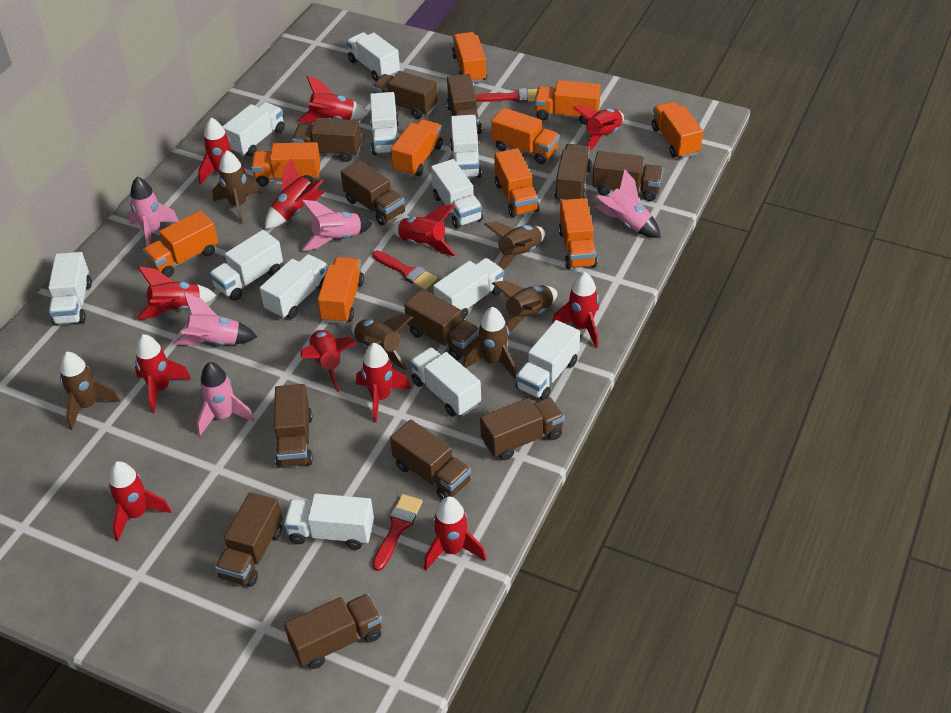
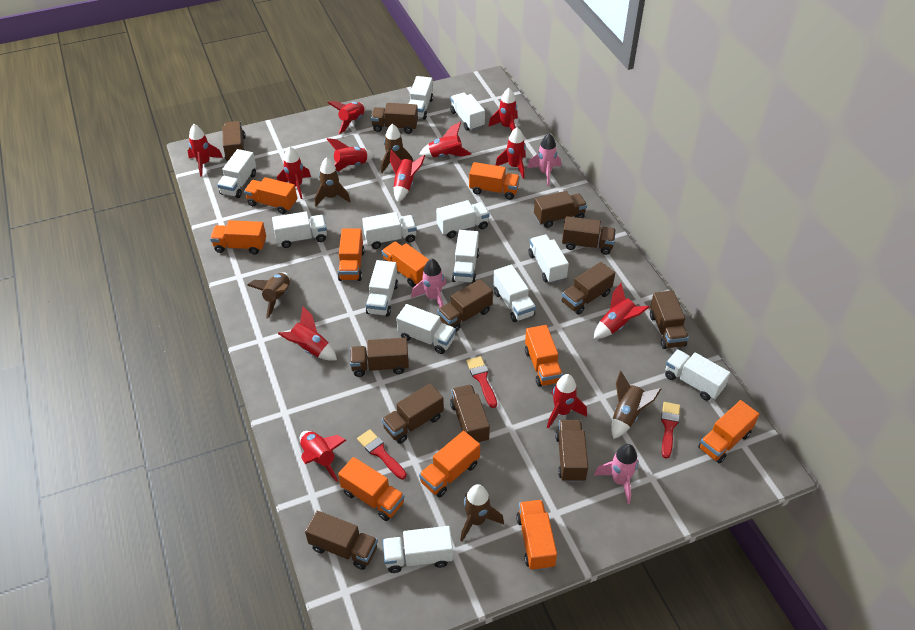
brown rocket: 6 -> 5
pink rocket: 5 -> 3
white truck: 12 -> 13

